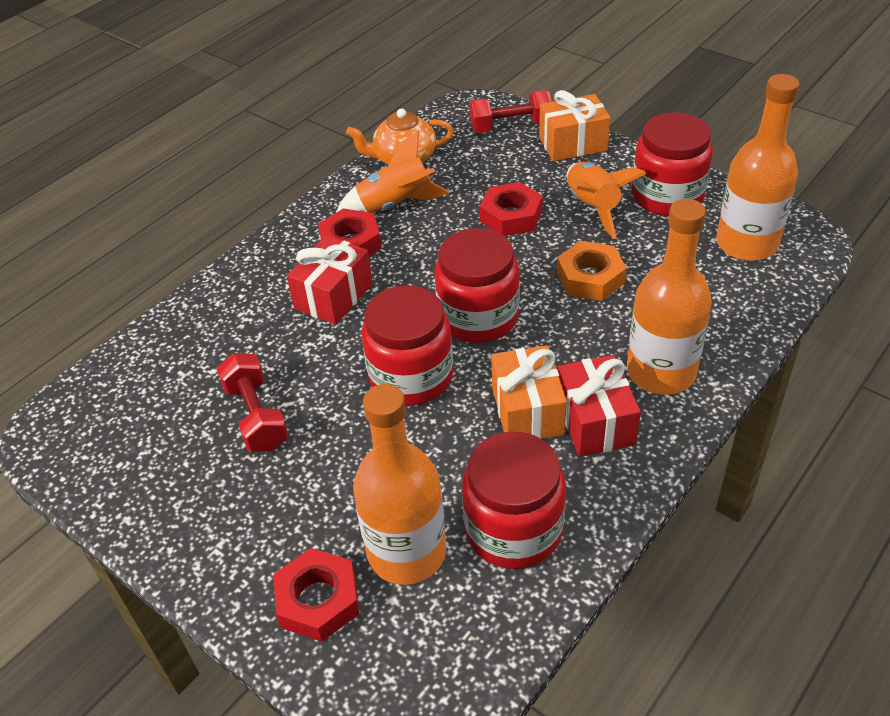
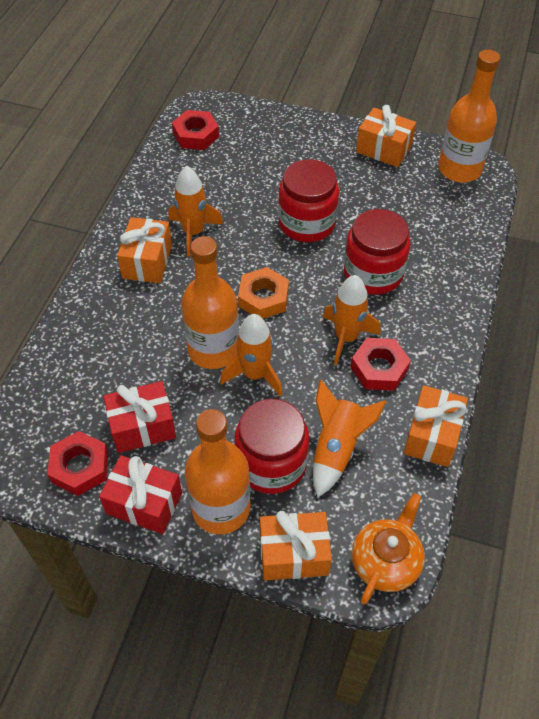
orange gift: 2 -> 4
orange rocket: 2 -> 4
red dumbbell: 2 -> 0
red jar: 4 -> 3

